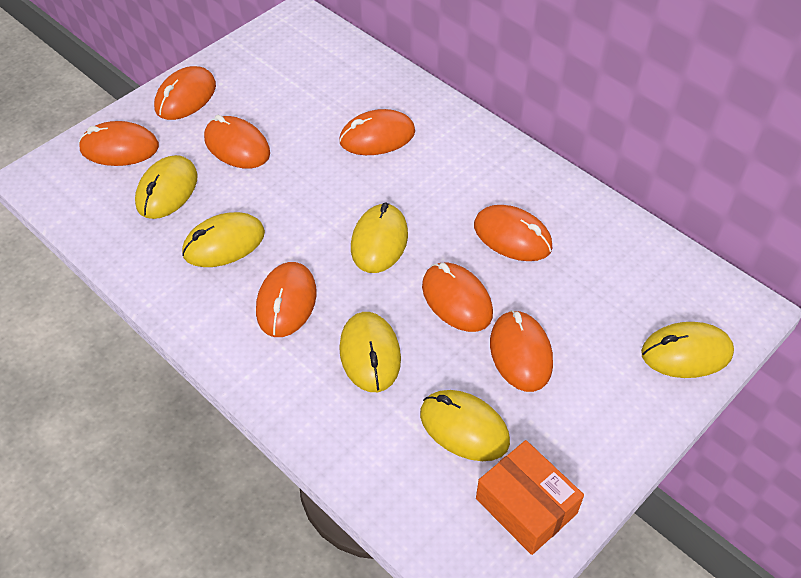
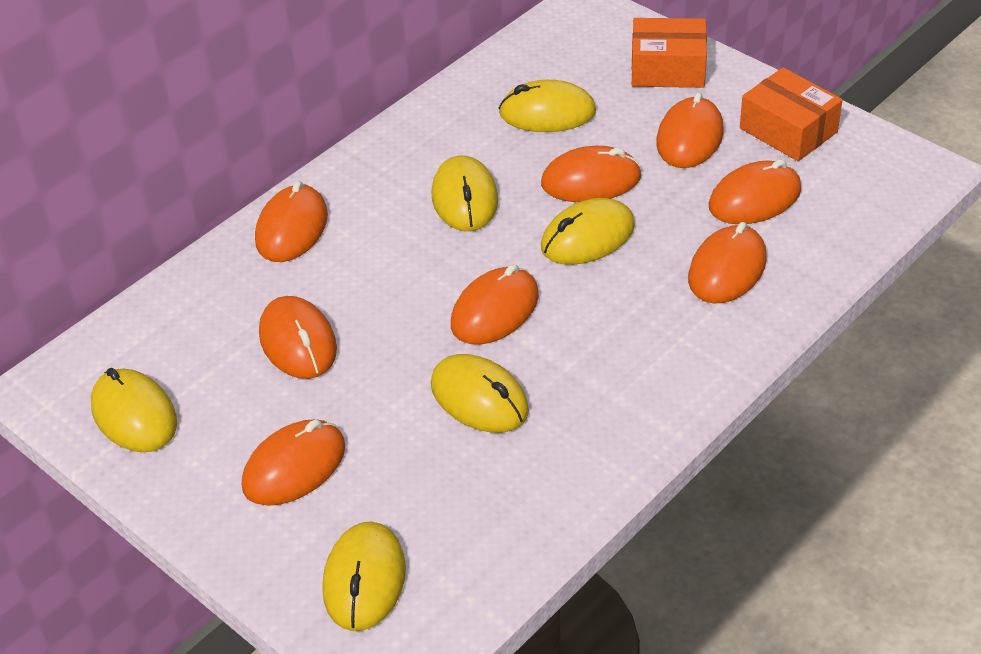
orange box: 1 -> 2

